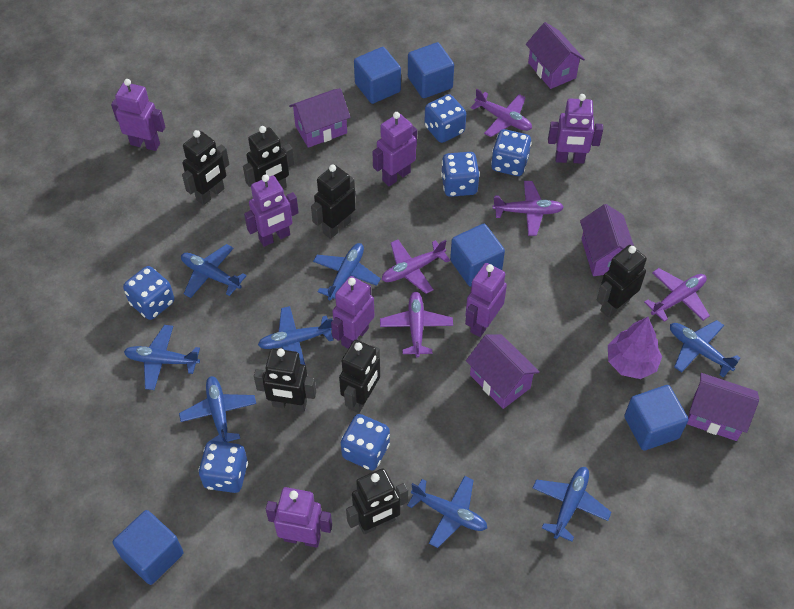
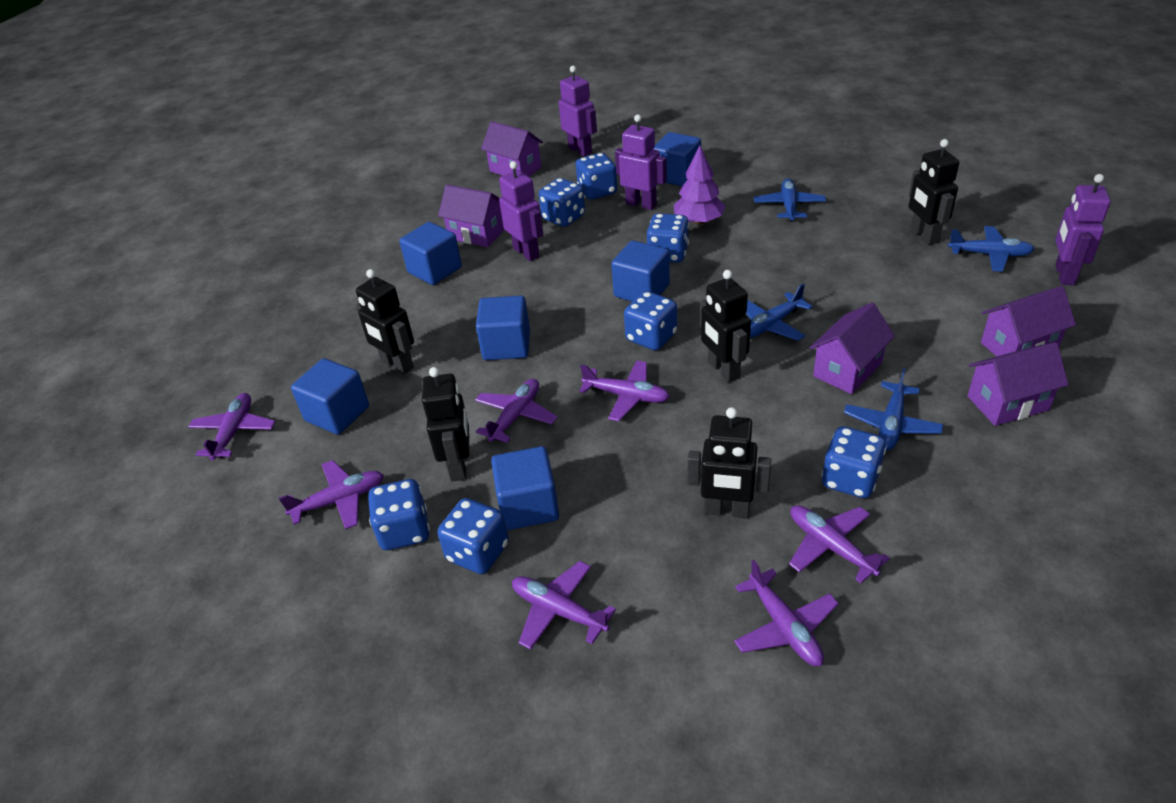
black robot: 7 -> 5
blue cube: 5 -> 6
blue dice: 6 -> 7
blue plane: 8 -> 4
purple plane: 5 -> 7
purple robot: 7 -> 4

